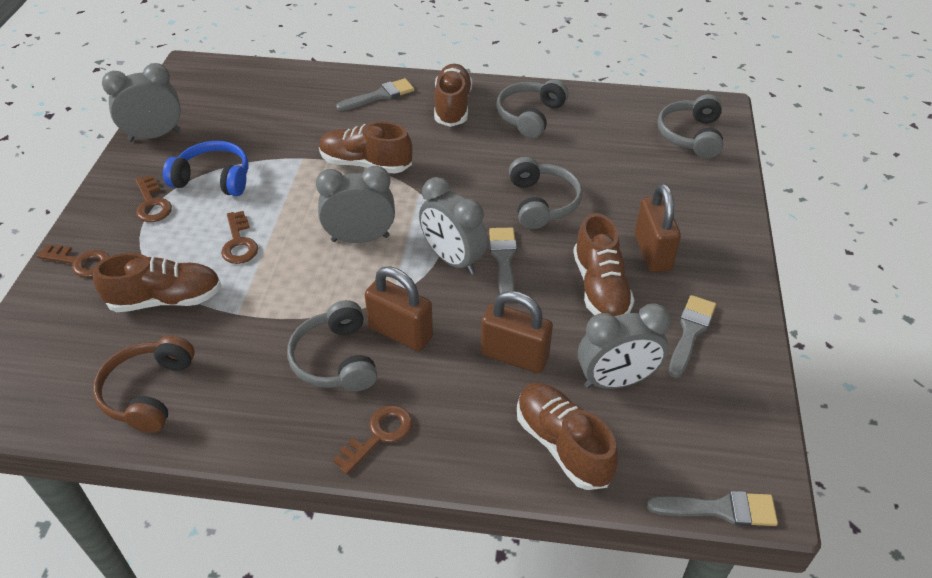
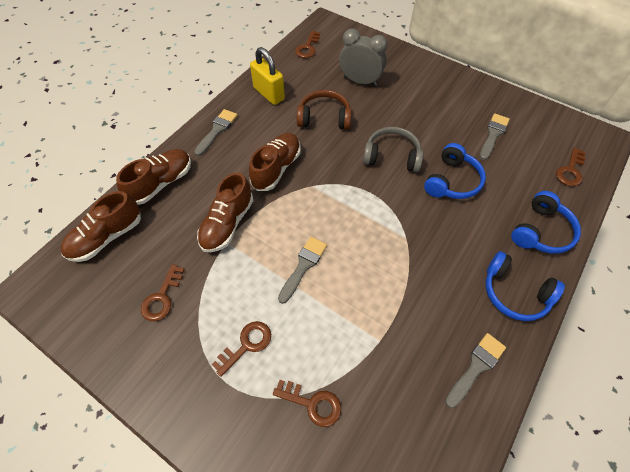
blue headphones: 1 -> 3
brown key: 4 -> 5
brown padlock: 3 -> 0
brown shoe: 5 -> 4
grey clock: 4 -> 1
grey headphones: 4 -> 1
yellow padlock: 0 -> 1

